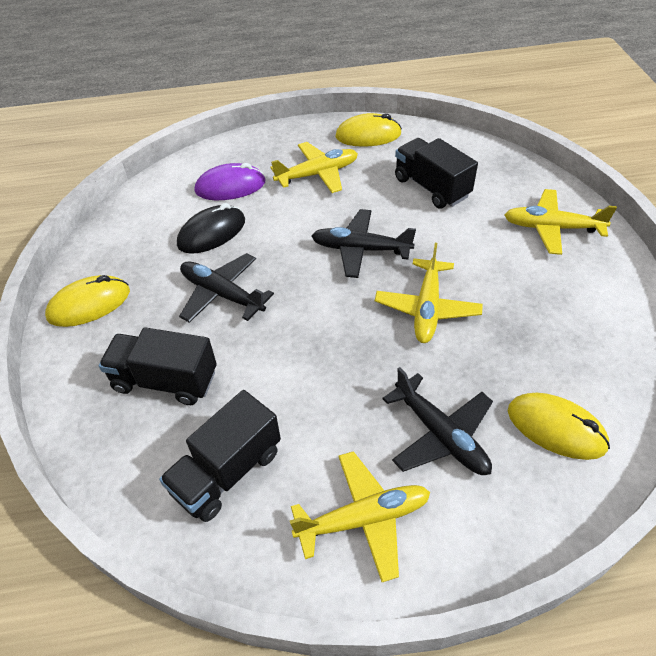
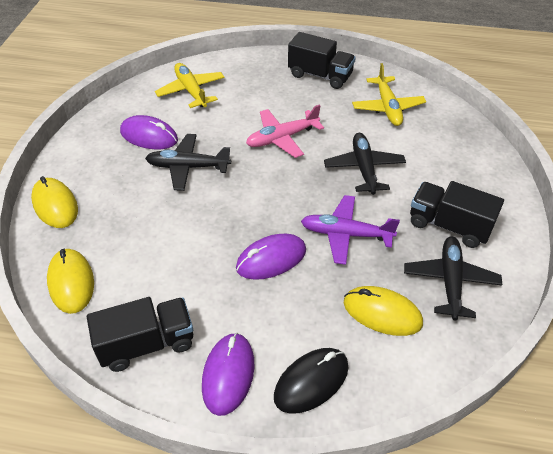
pink plane: 0 -> 1
purple mouse: 1 -> 3
purple plane: 0 -> 1
yellow plane: 4 -> 2

